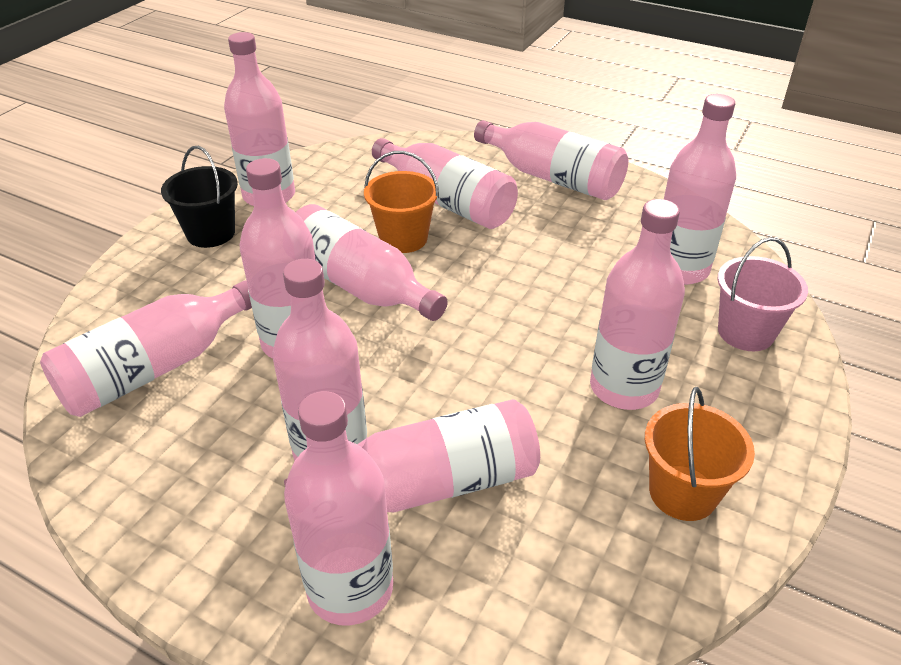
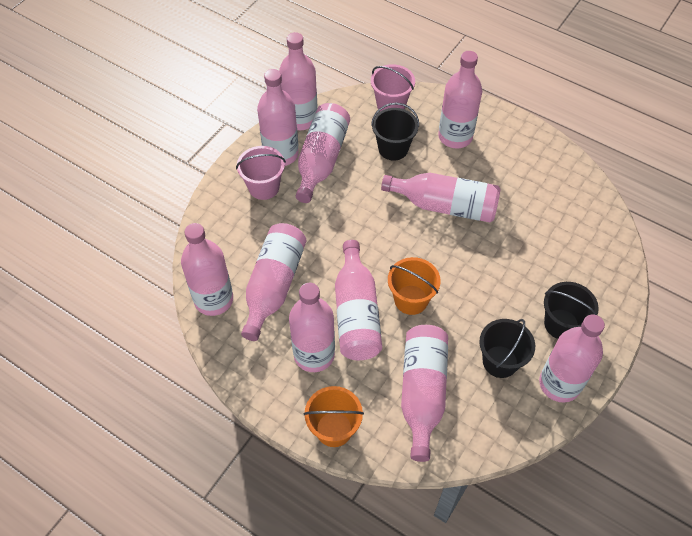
black bucket: 1 -> 3
pink bucket: 1 -> 2

